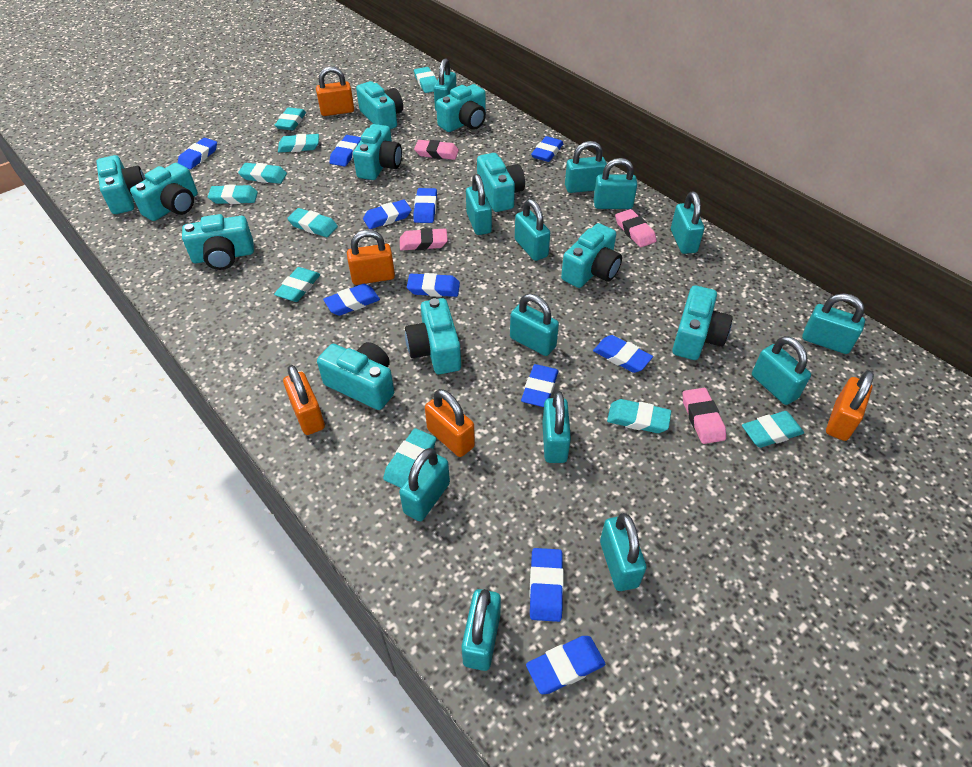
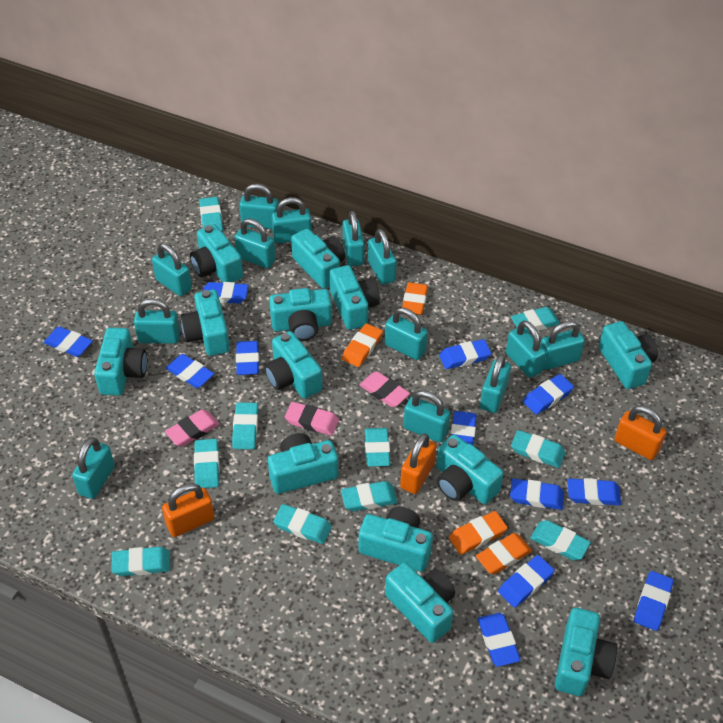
blue eraser: 11 -> 12
orange eraser: 0 -> 4
orange padlock: 5 -> 3
pink eraser: 4 -> 3
turquoise camera: 11 -> 13

